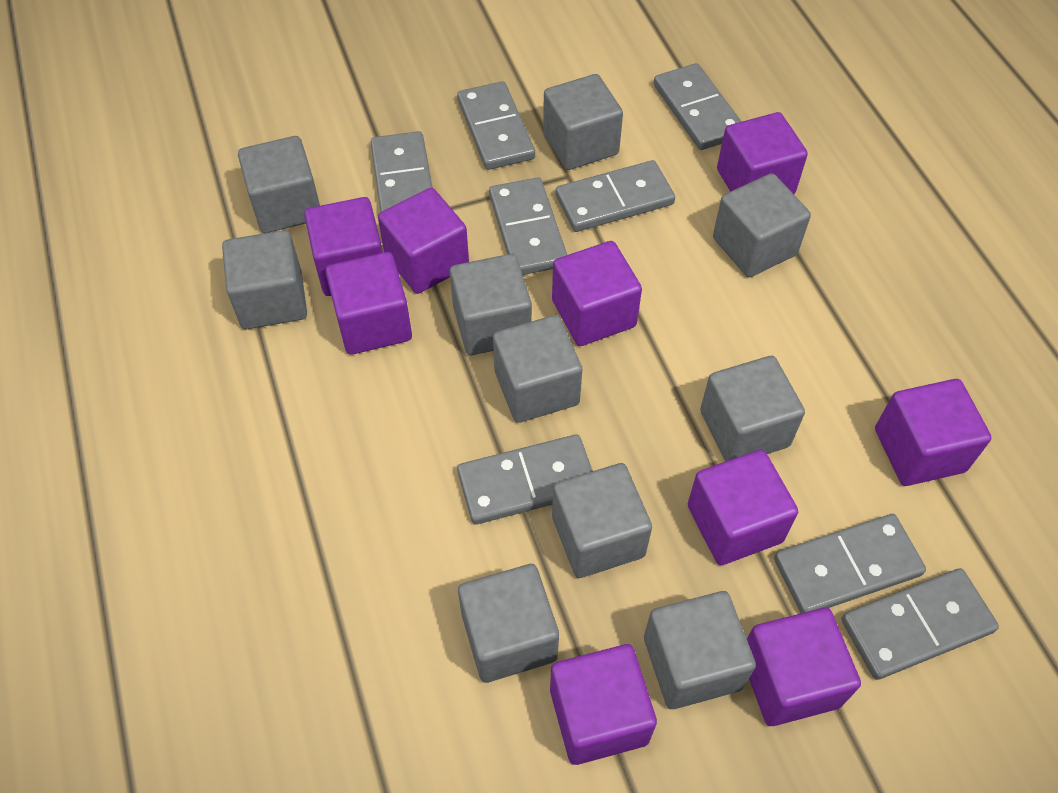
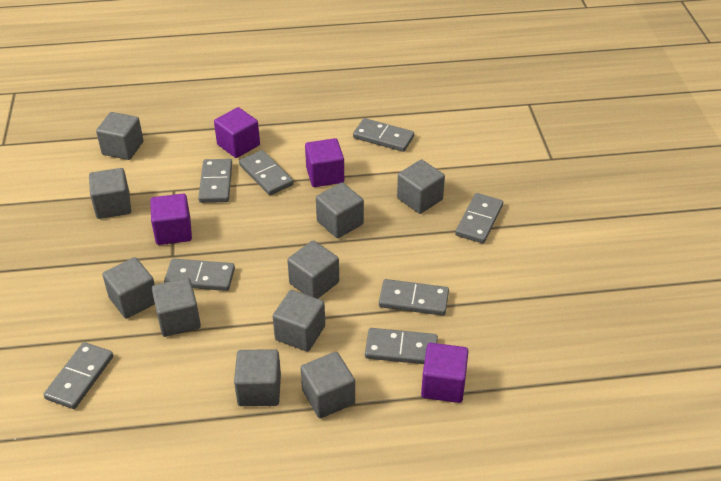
purple cube: 9 -> 4

